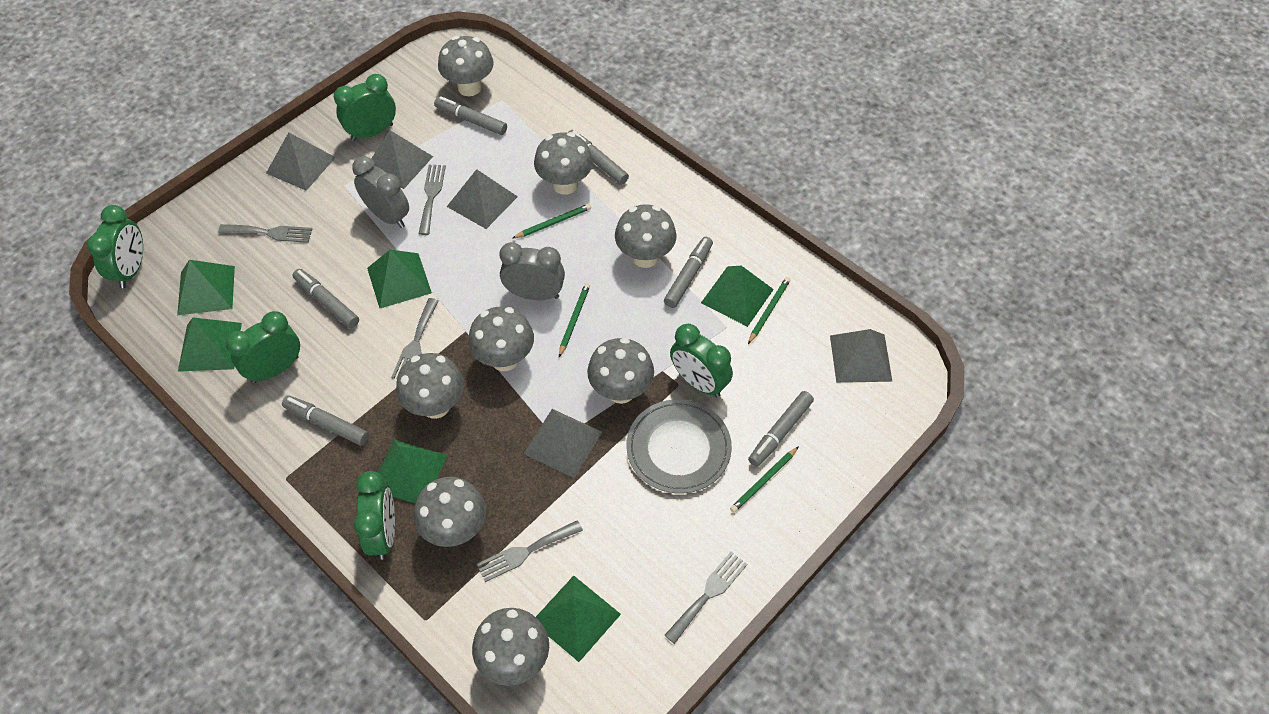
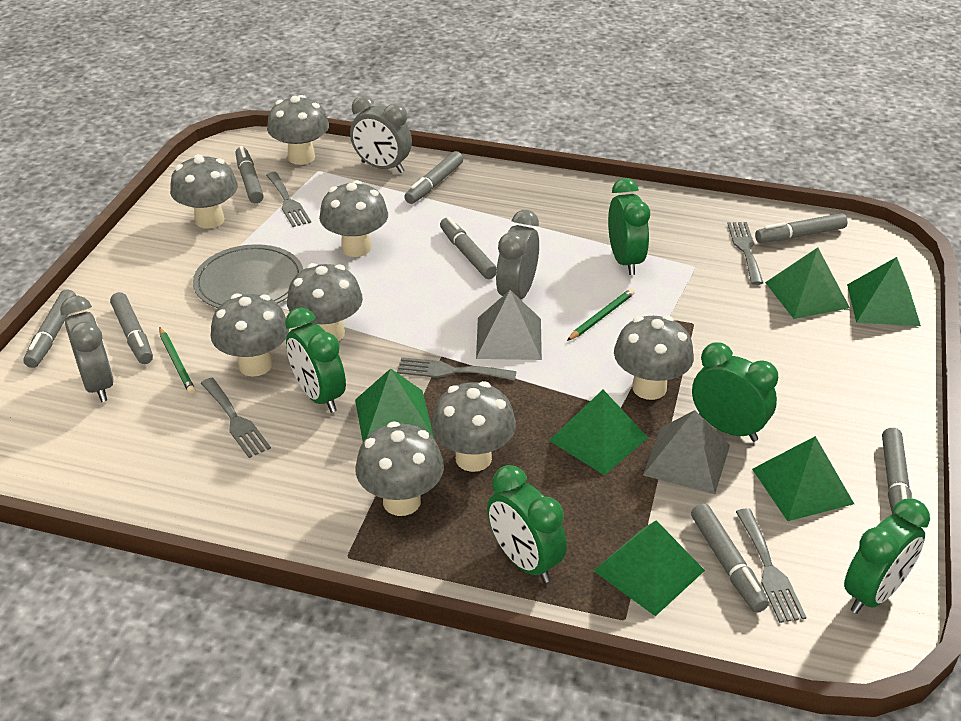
green pencil: 4 -> 2
grey clock: 2 -> 3
grey marker: 6 -> 8
grey pyramid: 5 -> 2

